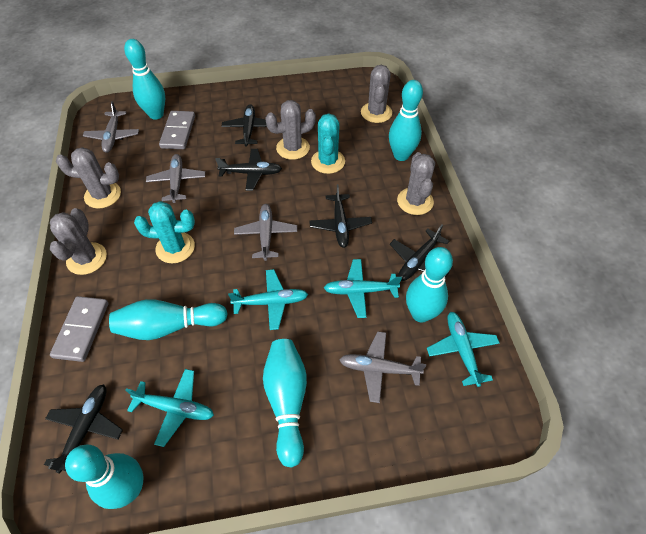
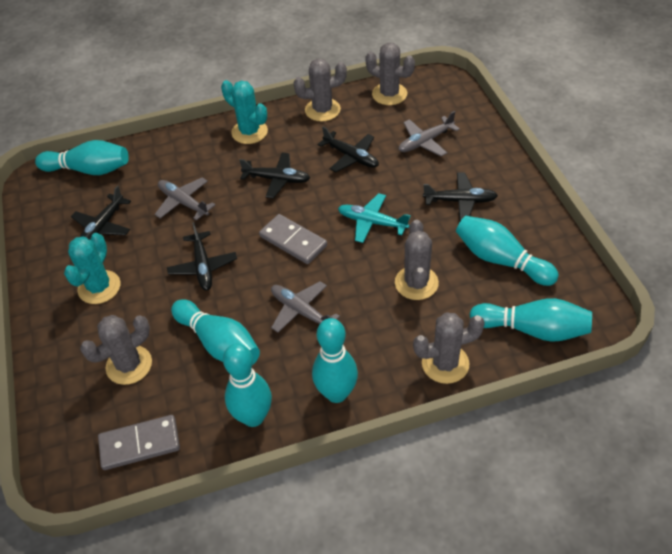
grey plane: 4 -> 3
turquoise plane: 4 -> 1

